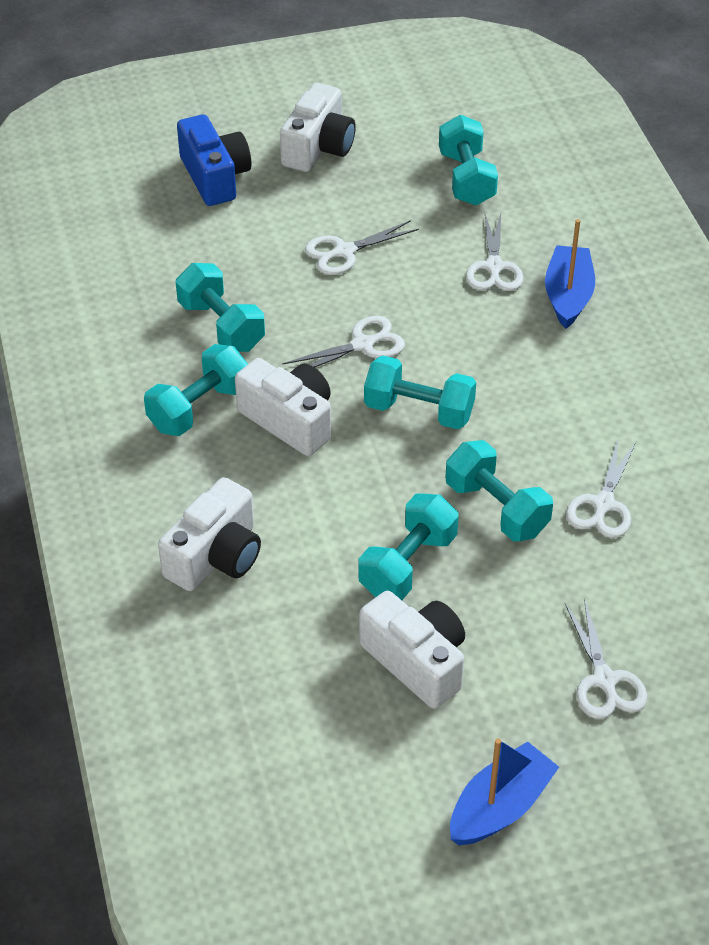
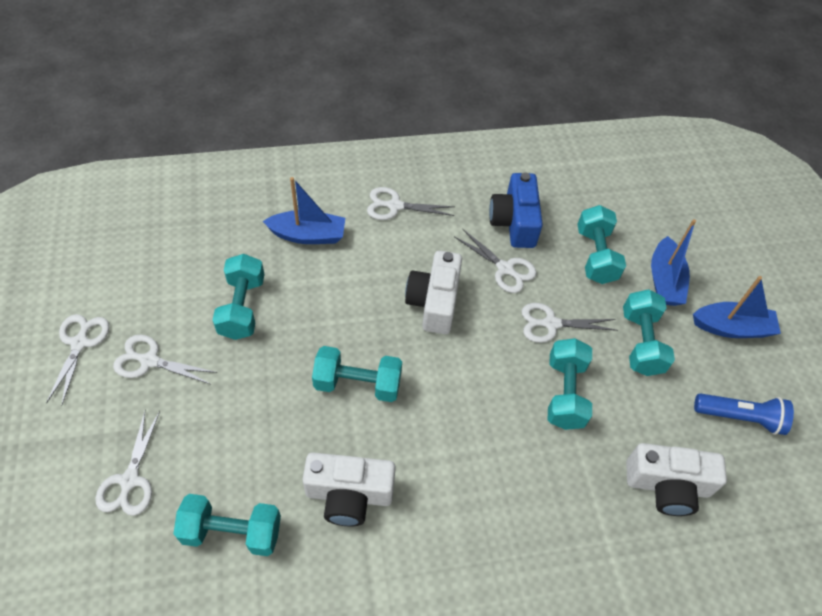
blue boat: 2 -> 3
blue flashlight: 0 -> 1
white camera: 4 -> 3
white scissors: 5 -> 6

